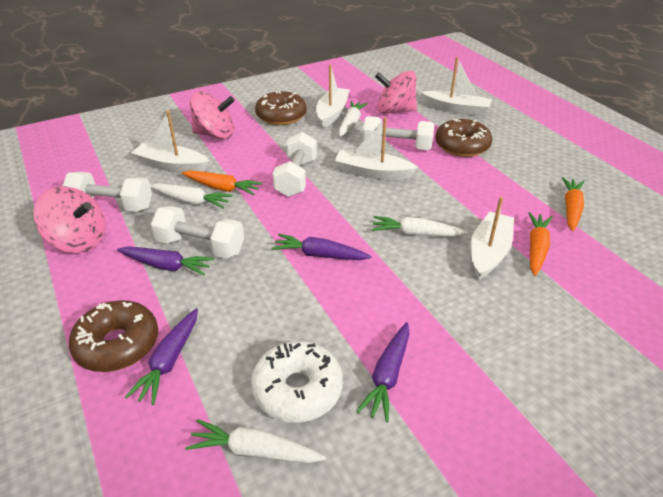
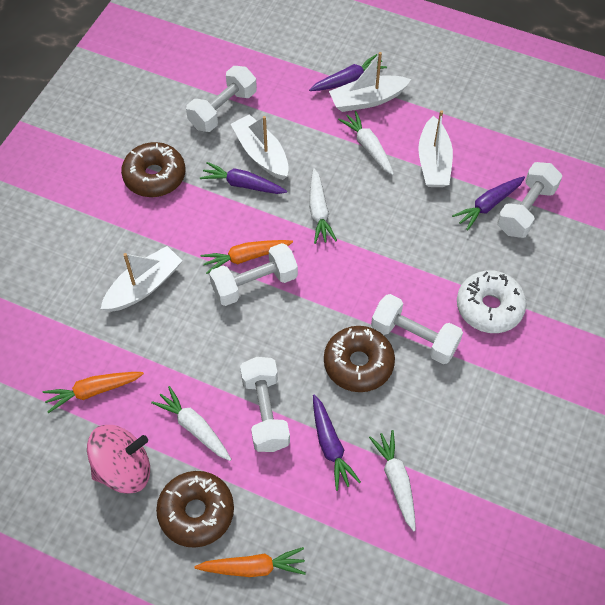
pink spinning top: 3 -> 1
white boat: 5 -> 4
white dumbbell: 4 -> 5

